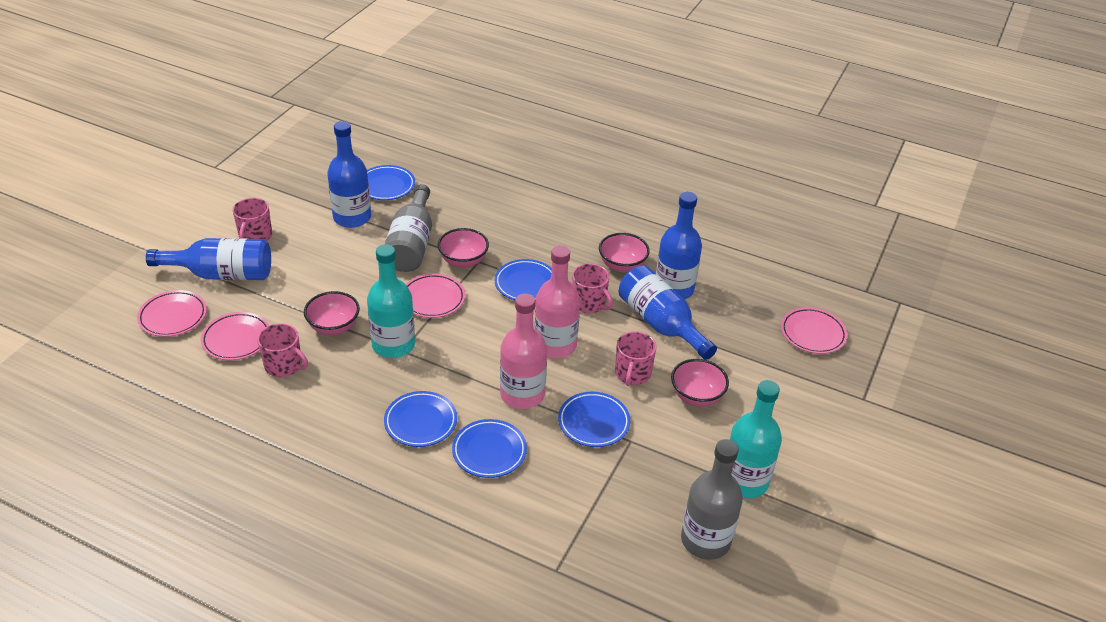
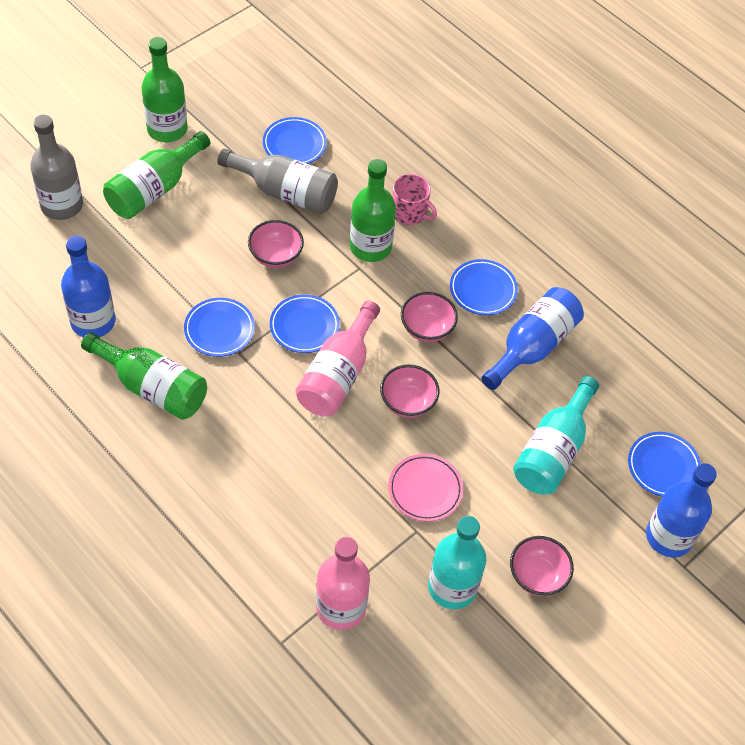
blue bottle: 4 -> 3
green bottle: 0 -> 4
pink mug: 4 -> 1
pink plate: 4 -> 1

